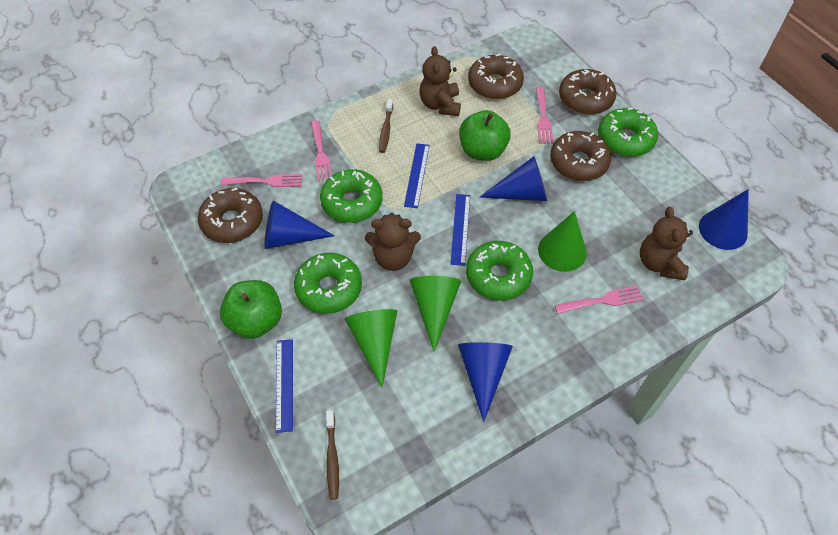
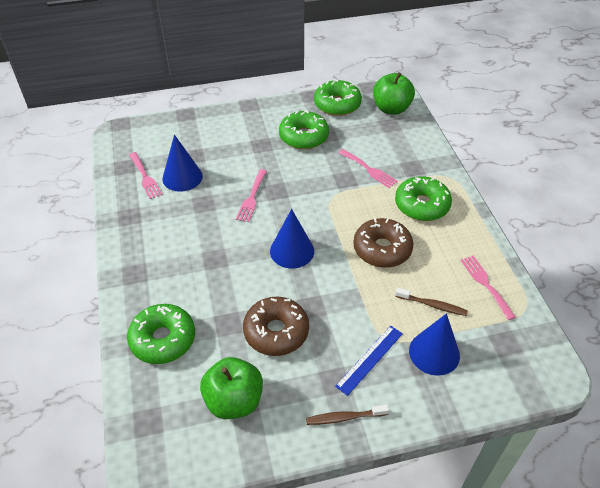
blue cone: 4 -> 3
blue ruler: 3 -> 1
brown donut: 4 -> 2
brown teddy bear: 3 -> 0
green cone: 3 -> 0

